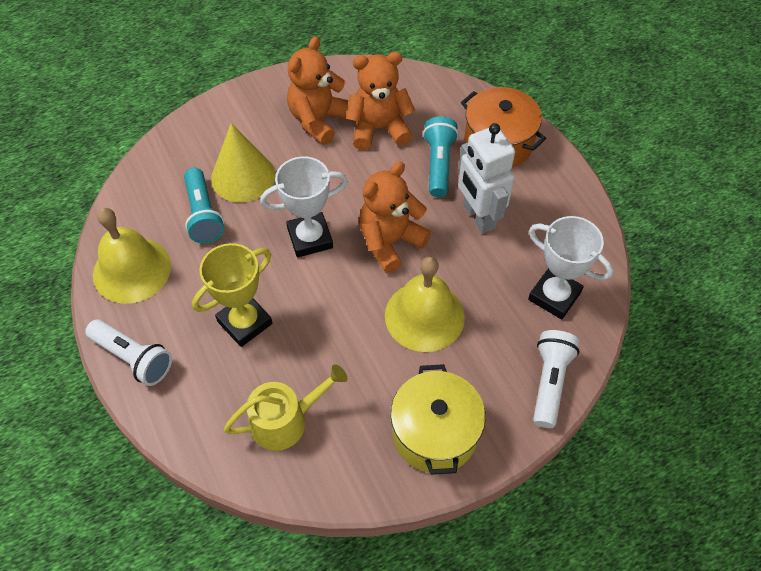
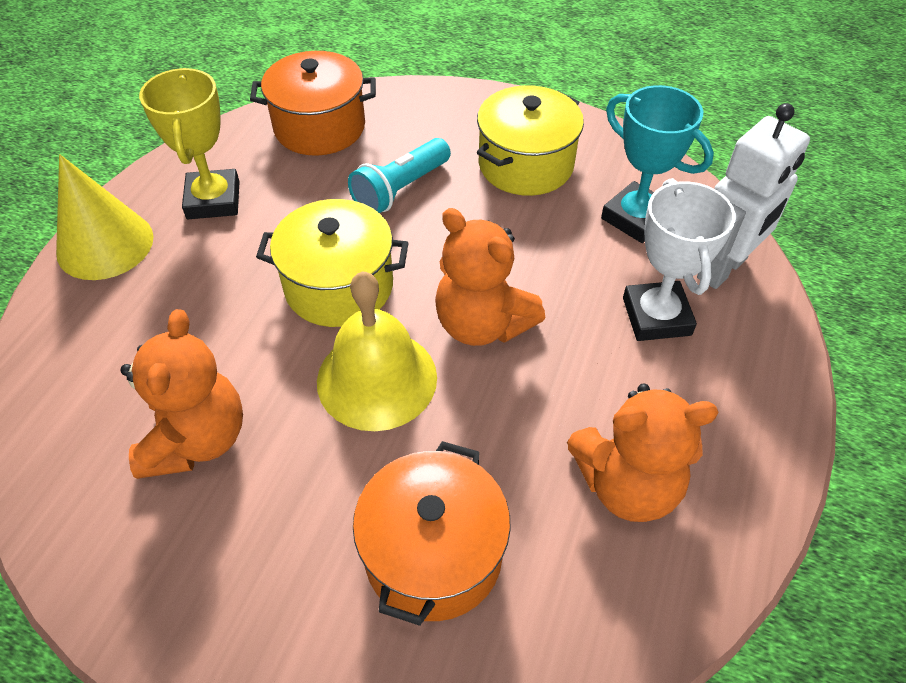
orange pot: 1 -> 2
turquoise flashlight: 2 -> 1
turquoise trophy: 0 -> 1
white flashlight: 2 -> 0
white trophy: 2 -> 1
yellow bell: 2 -> 1
yellow pot: 1 -> 2
yellow watering can: 1 -> 0

